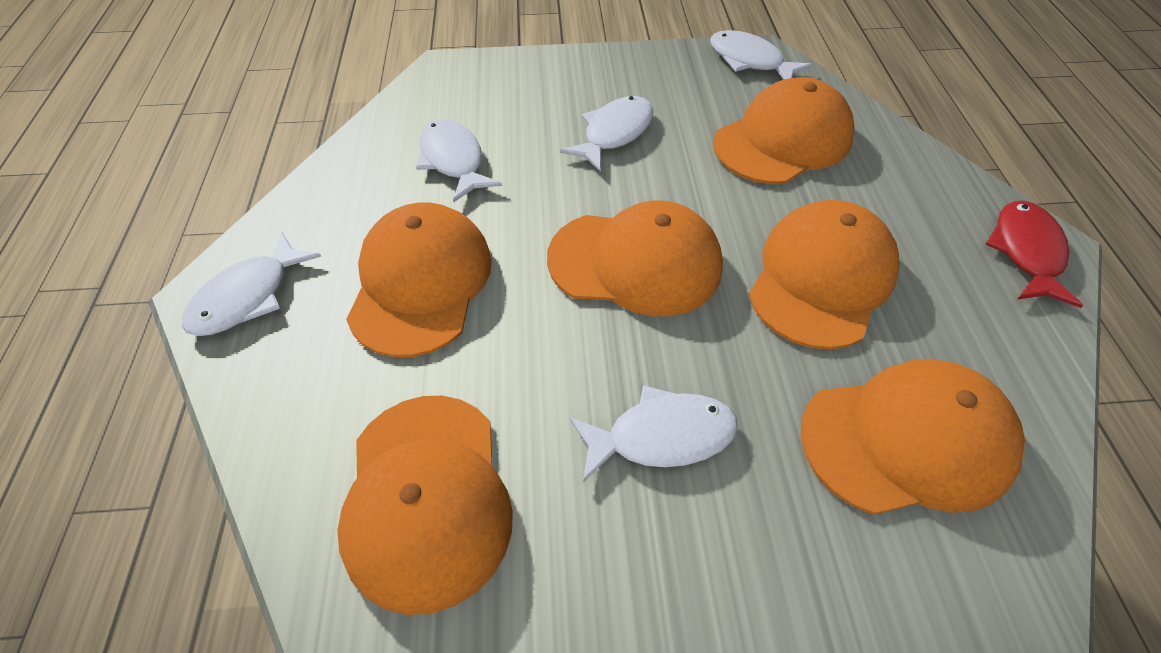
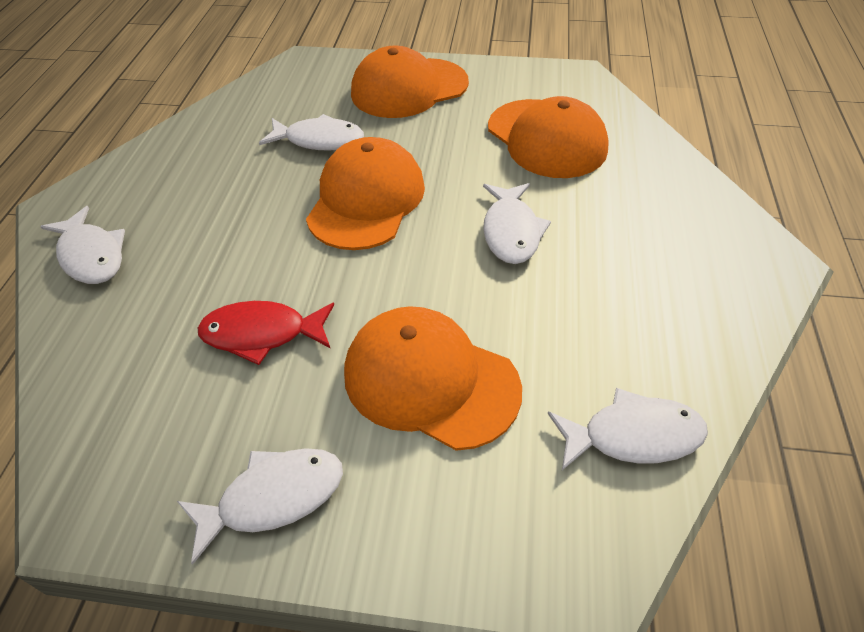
orange cap: 6 -> 4

